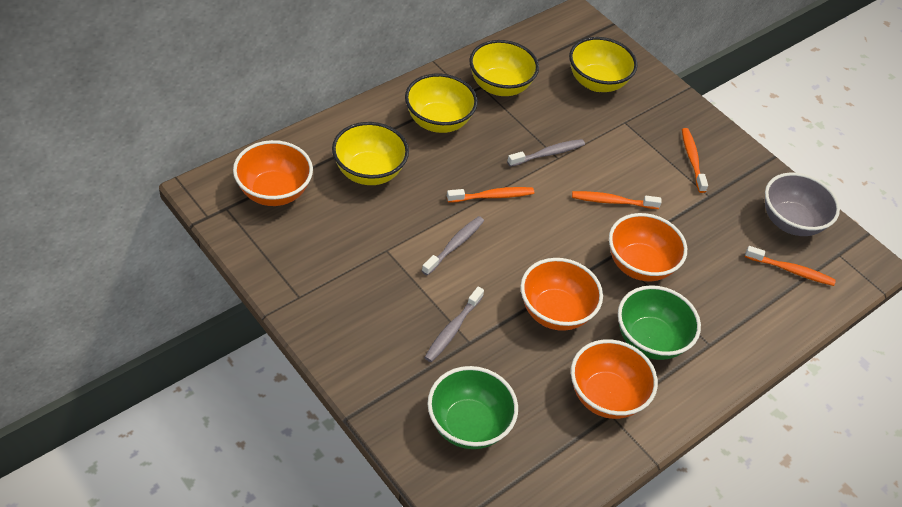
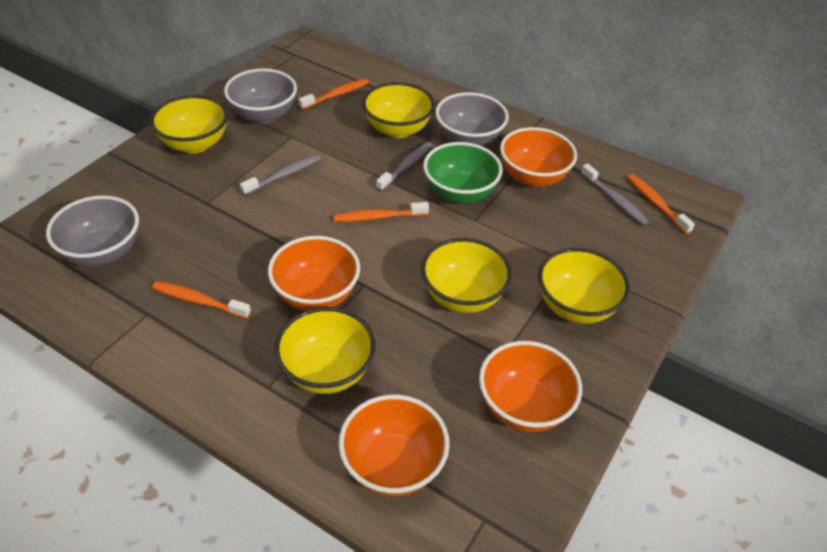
green bowl: 2 -> 1
grey bowl: 1 -> 3
yellow bowl: 4 -> 5

